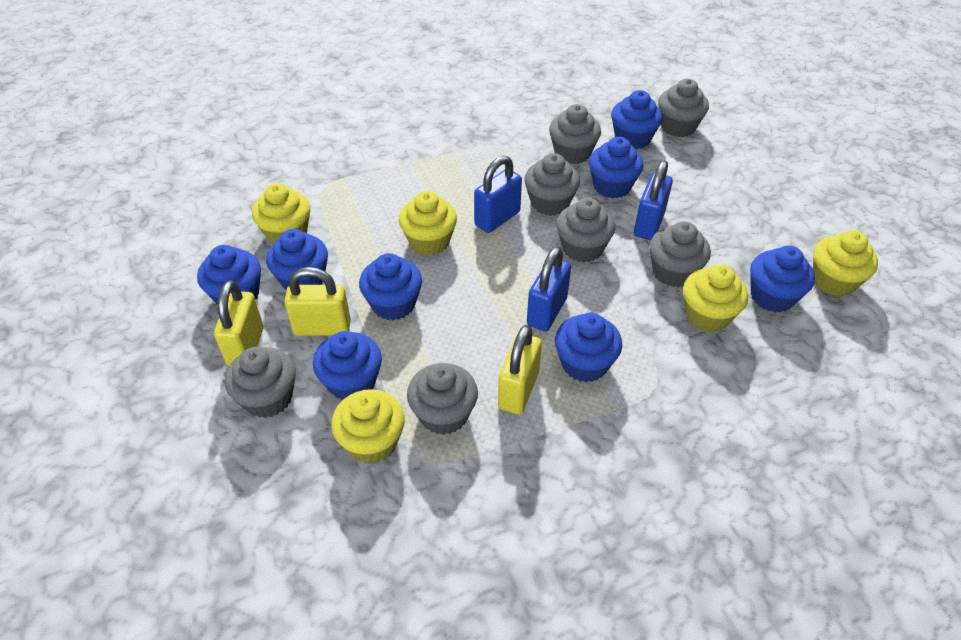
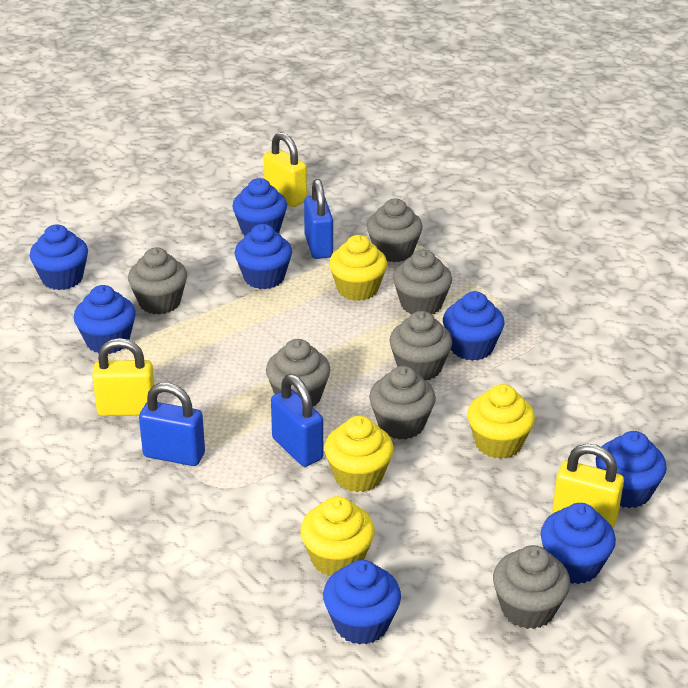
yellow cupcake: 5 -> 4

